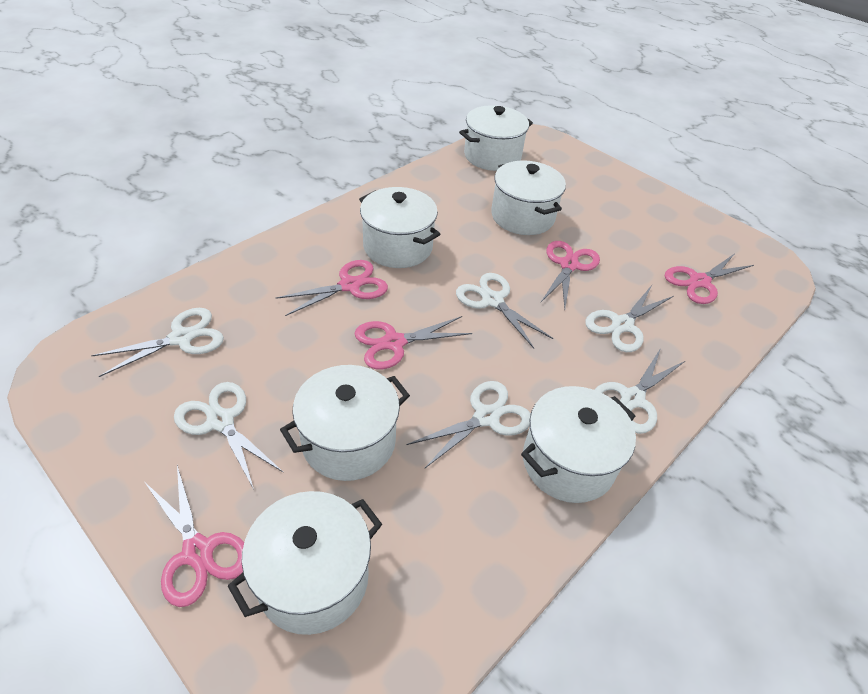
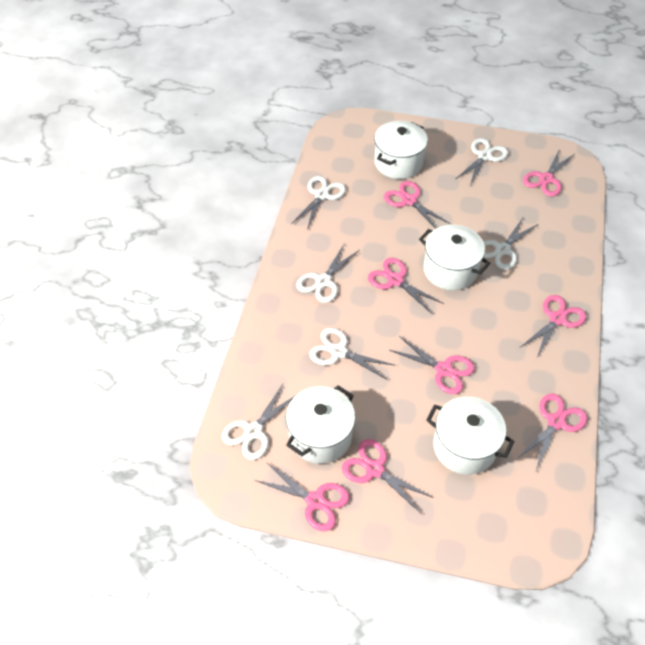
pink scissors: 5 -> 8
white pot: 6 -> 4

